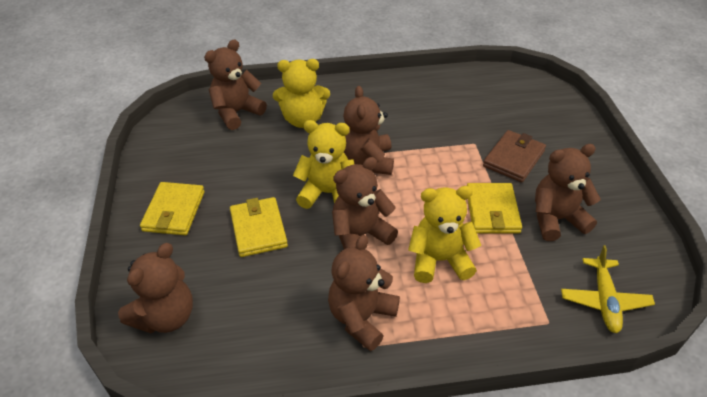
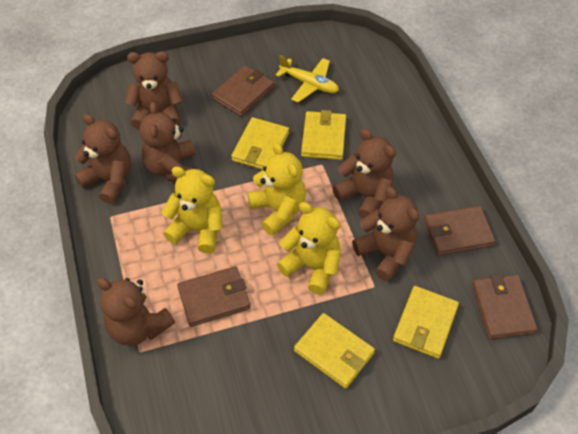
brown wallet: 1 -> 4
yellow wallet: 3 -> 4

